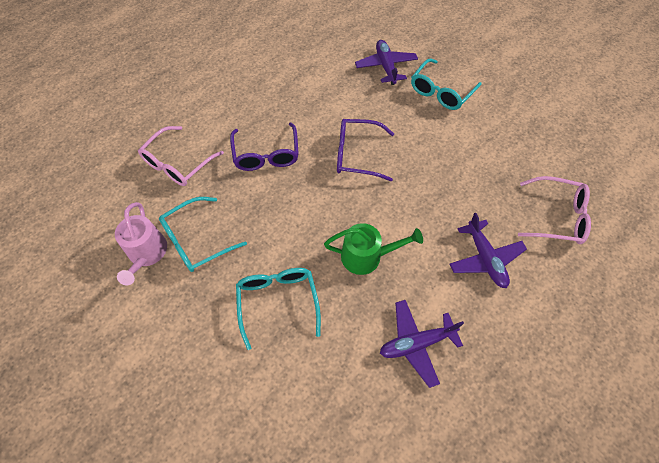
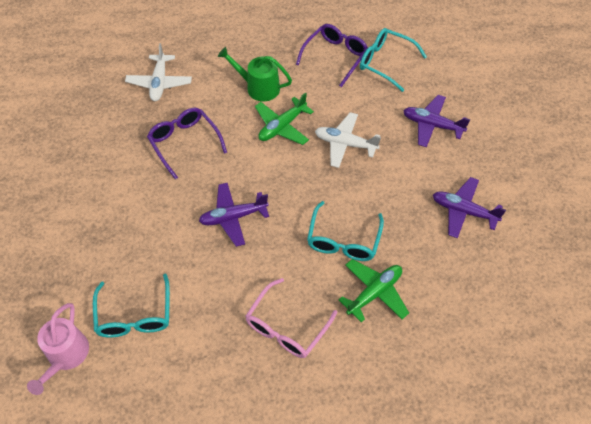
green plane: 0 -> 2
pink glasses: 2 -> 1
white plane: 0 -> 2

